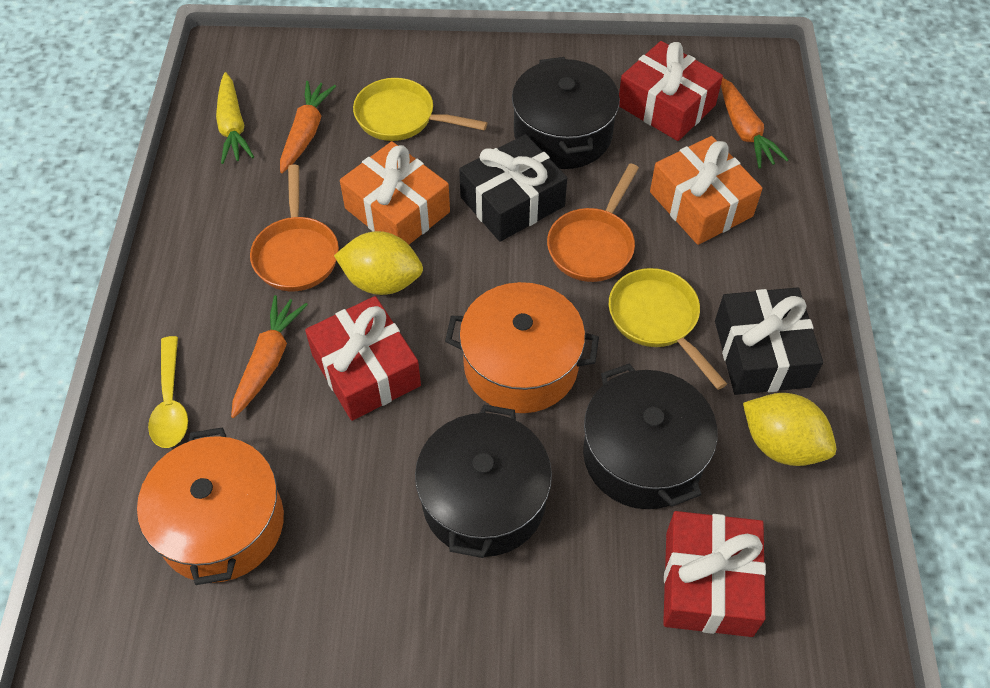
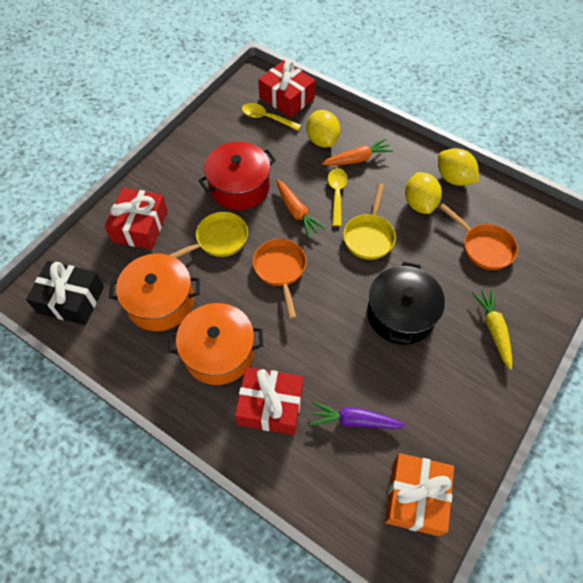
black gift: 2 -> 1
black pot: 3 -> 1
orange carrot: 3 -> 2
orange gift: 2 -> 1
purple carrot: 0 -> 1
red pot: 0 -> 1
yellow lemon: 2 -> 3
yellow spoon: 1 -> 2

